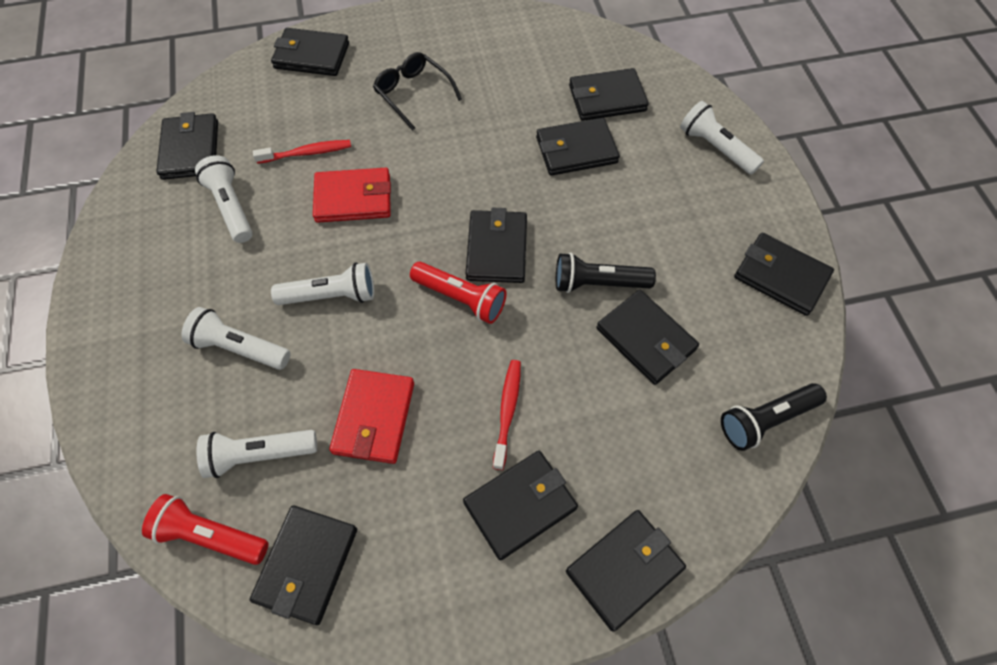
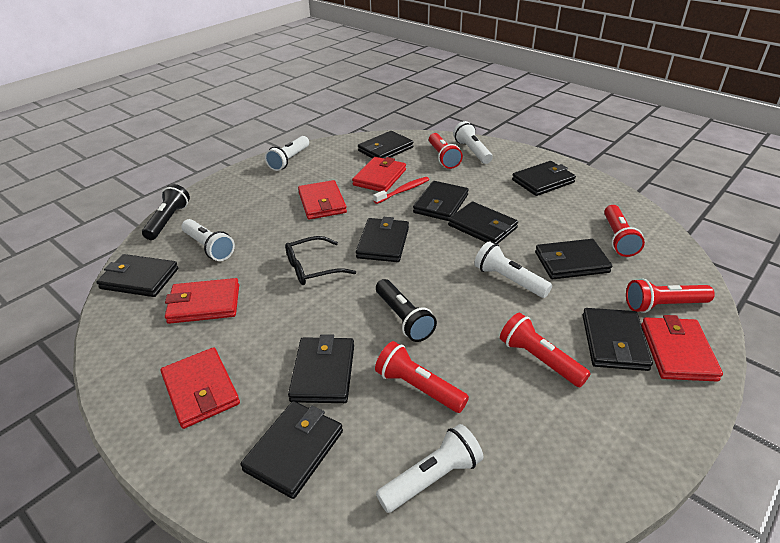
red flashlight: 2 -> 5
red toothbrush: 2 -> 1
red wallet: 2 -> 5

